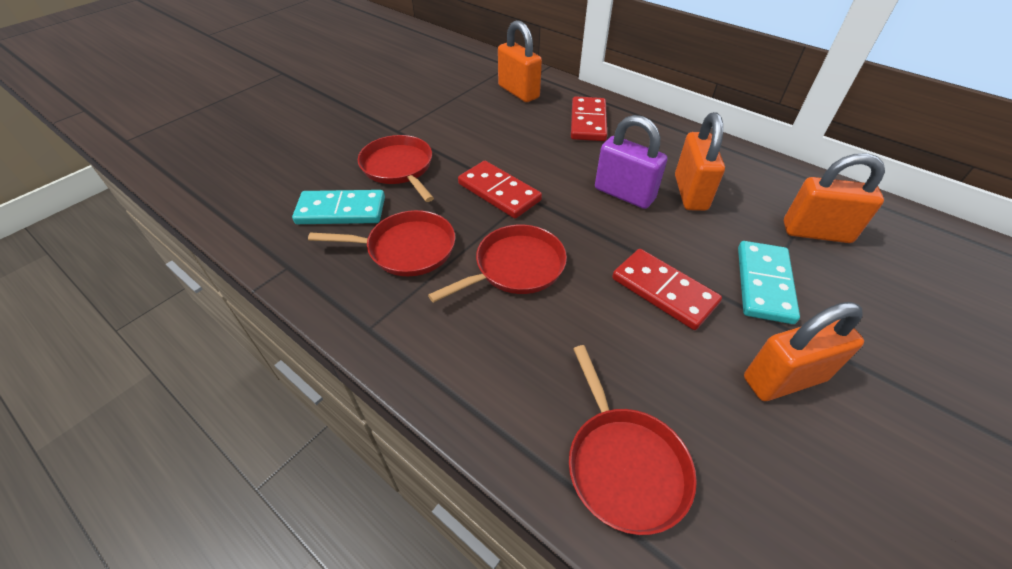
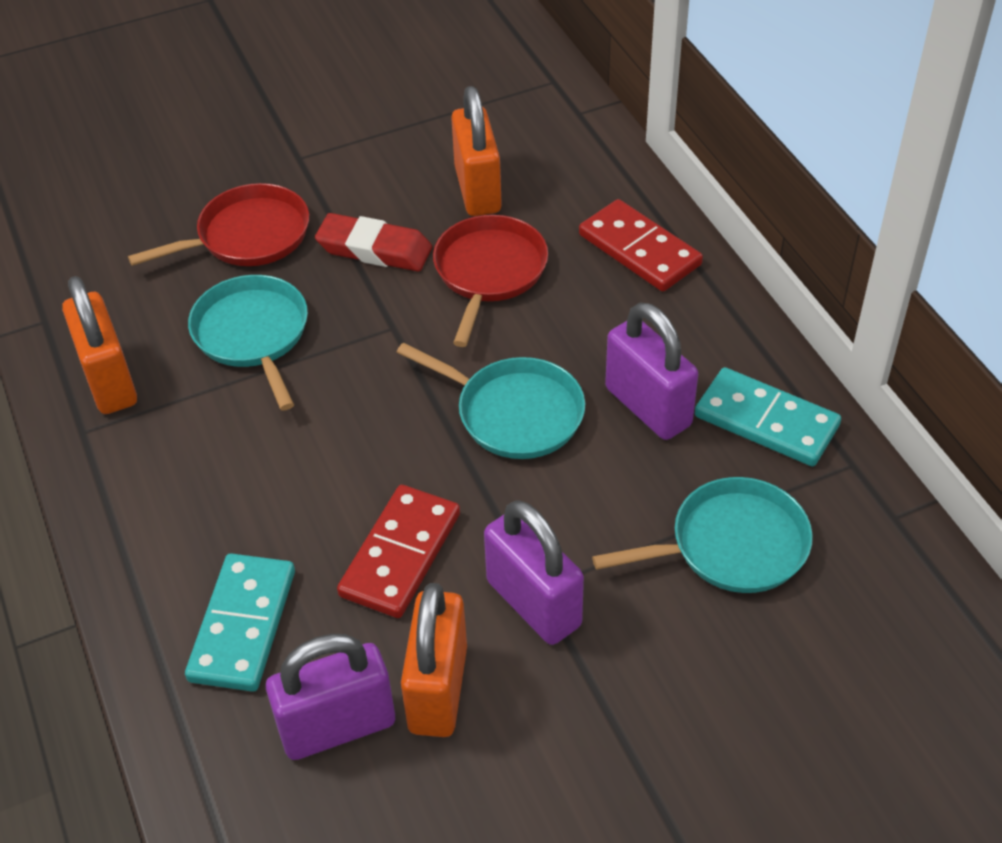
orange padlock: 4 -> 3
purple padlock: 1 -> 3
red domino: 3 -> 2
red eraser: 0 -> 1
red pan: 4 -> 2
turquoise pan: 0 -> 3

